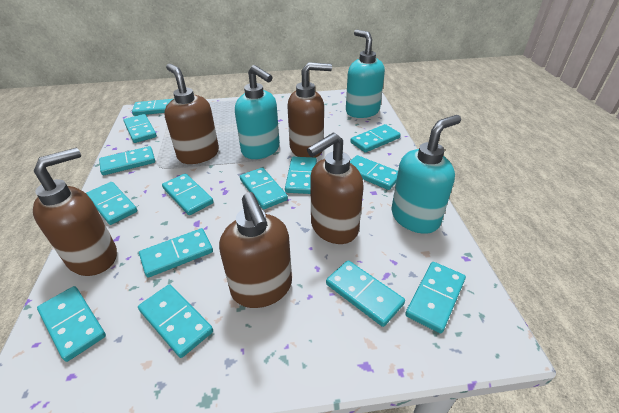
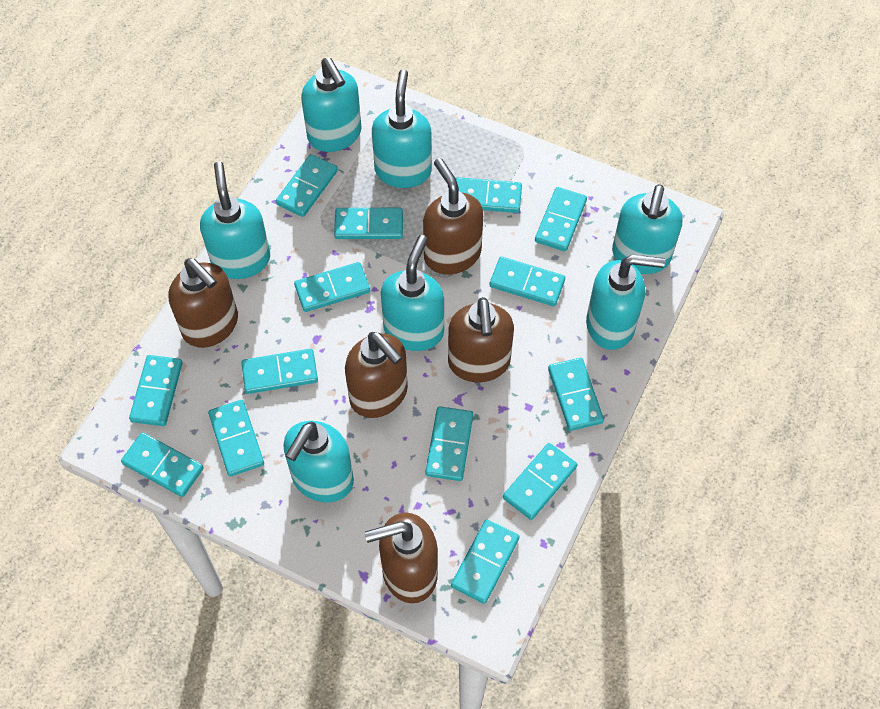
turquoise soap dispenser: 3 -> 7

